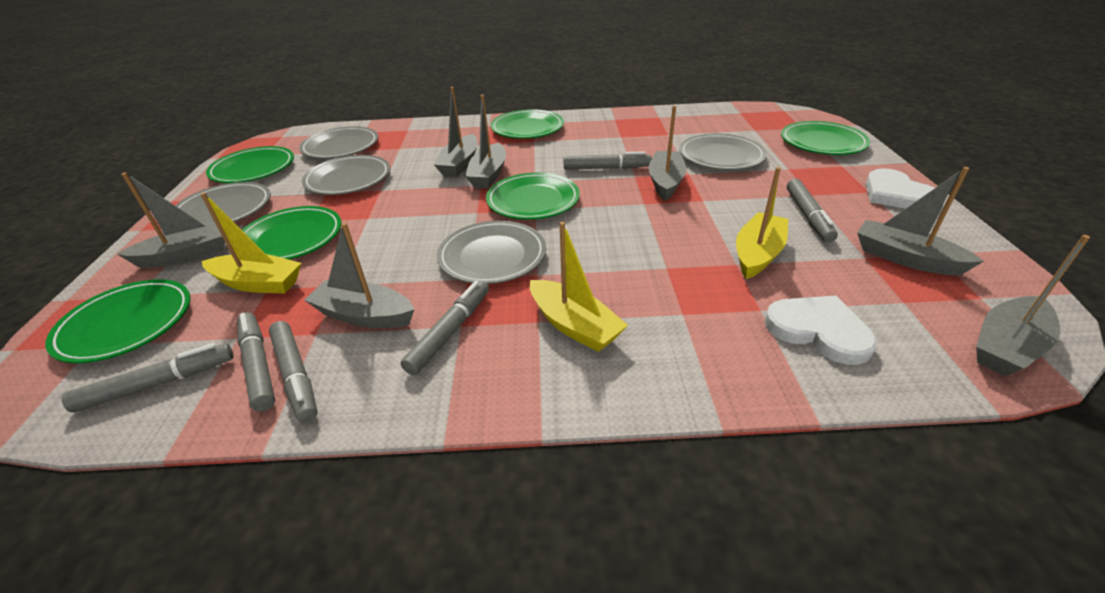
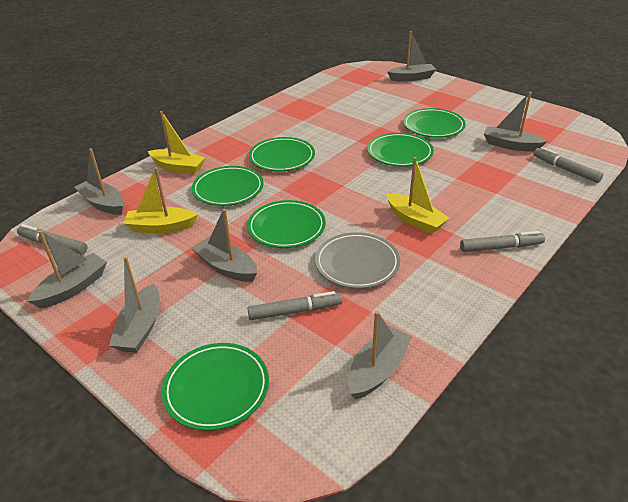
grey marker: 6 -> 4
grey plate: 5 -> 1
white heart: 2 -> 0

